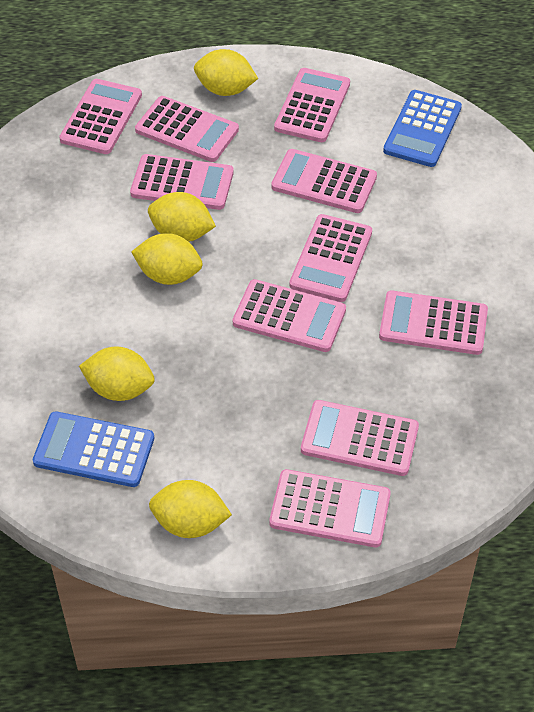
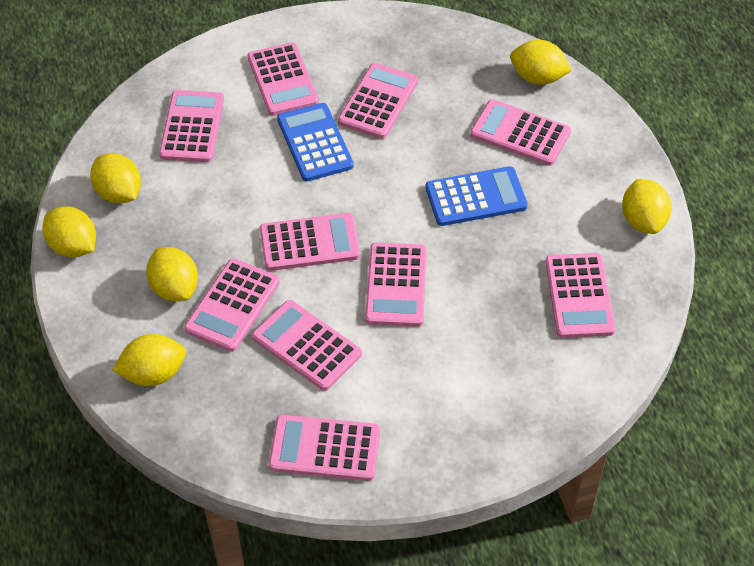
yellow lemon: 5 -> 6

